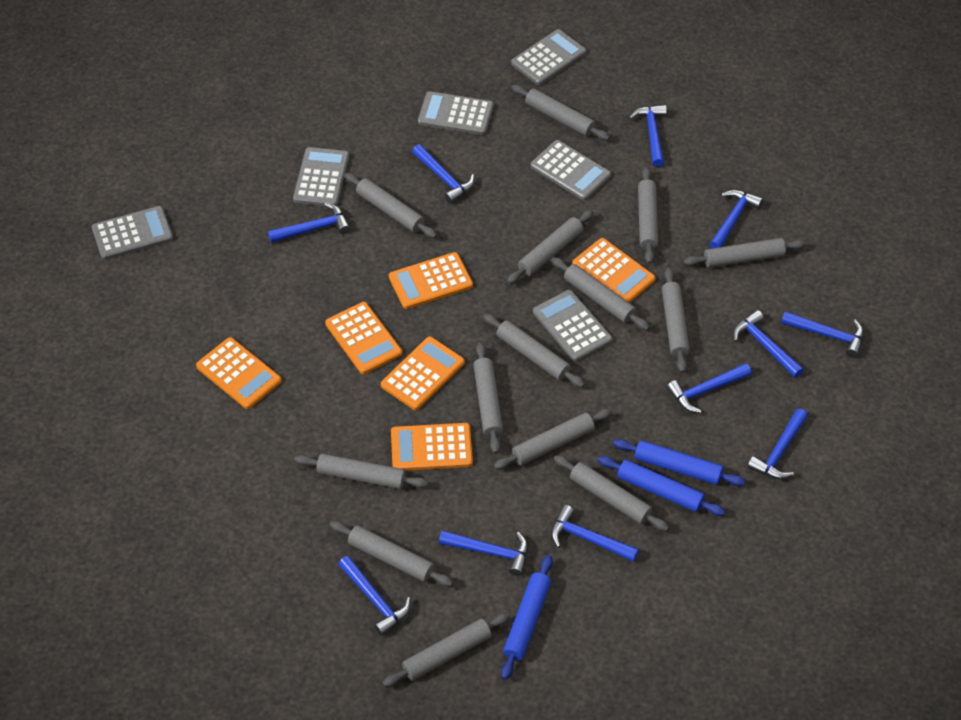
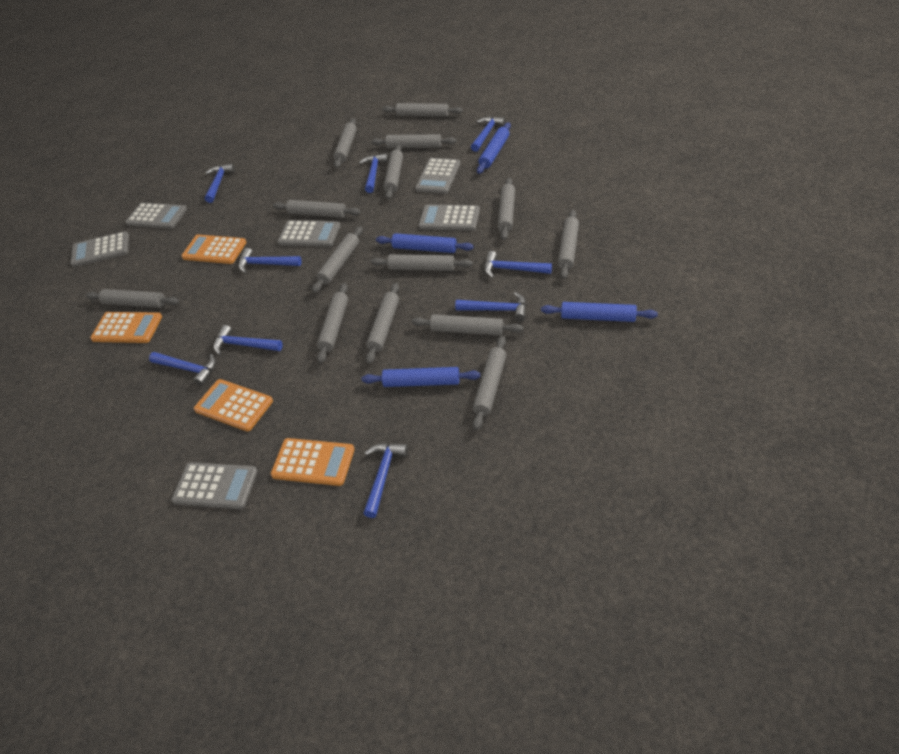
blue hammer: 11 -> 9
blue rolling pin: 3 -> 4
orange calculator: 6 -> 4

